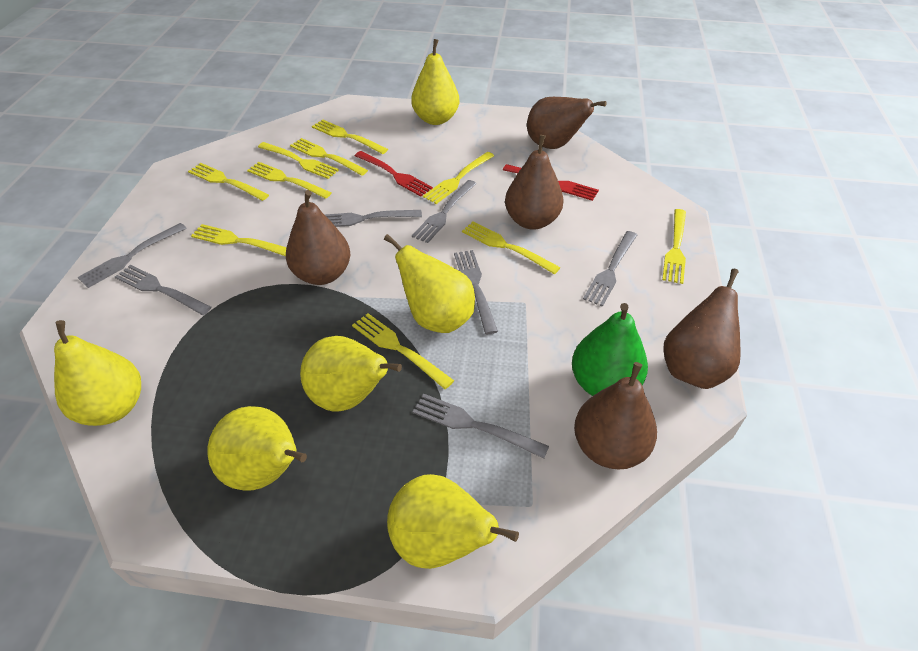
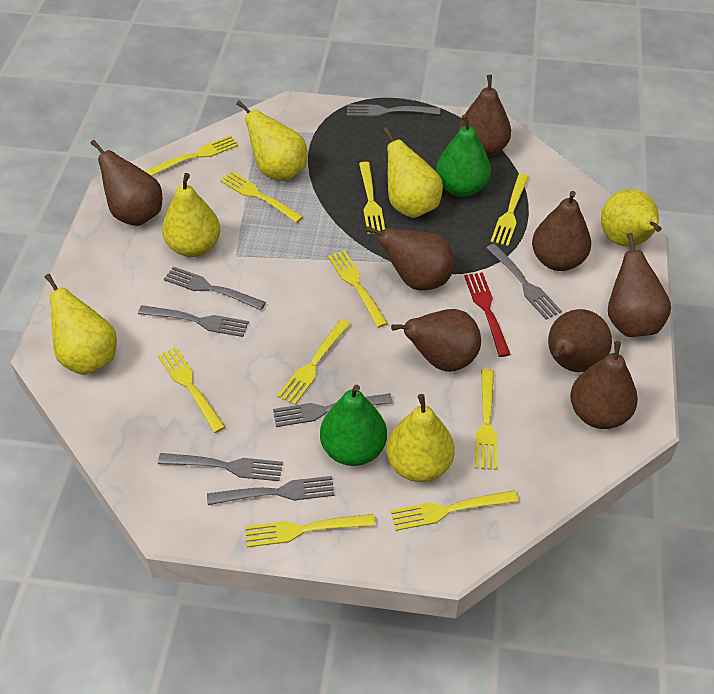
brown pear: 5 -> 8
green pear: 1 -> 2
red fork: 2 -> 1

